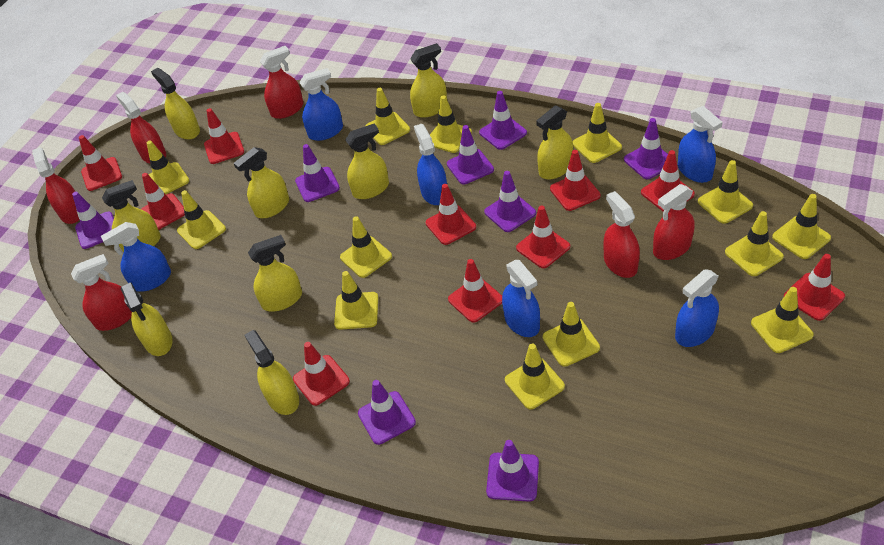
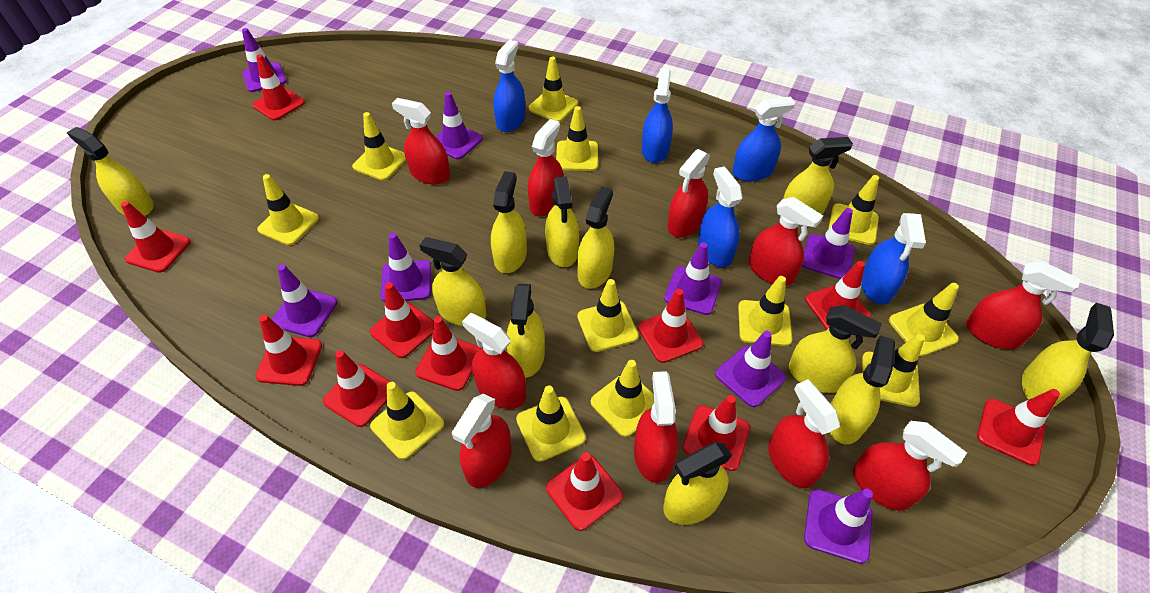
blue spray bottle: 6 -> 5
red spray bottle: 6 -> 10
red traffic cone: 10 -> 11
yellow spray bottle: 9 -> 11
yellow traffic cone: 13 -> 12

